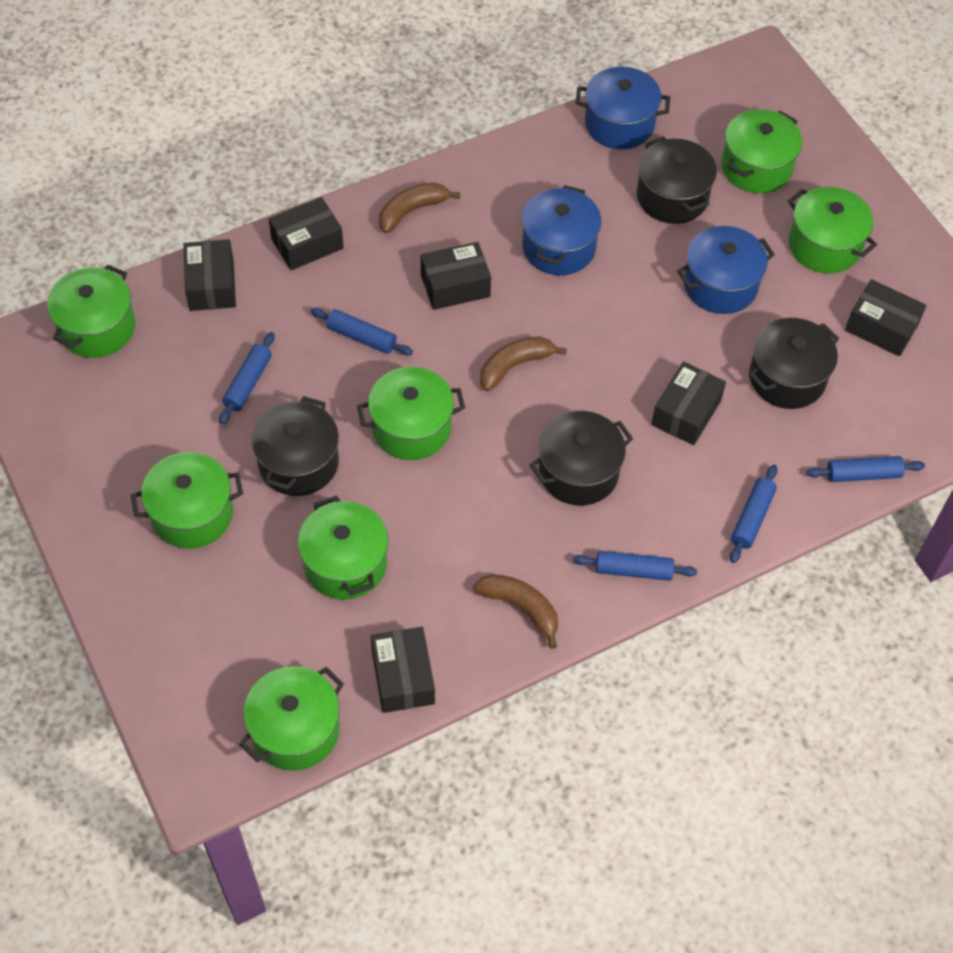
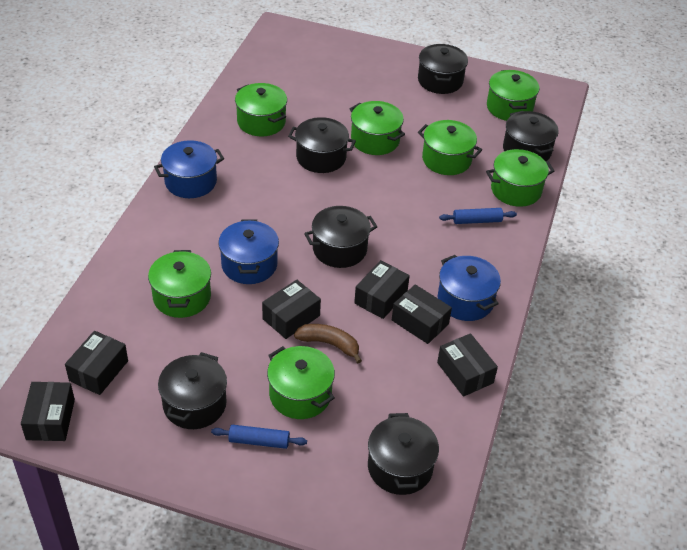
black pot: 4 -> 6
blue rolling pin: 5 -> 2
brown banana: 3 -> 1

